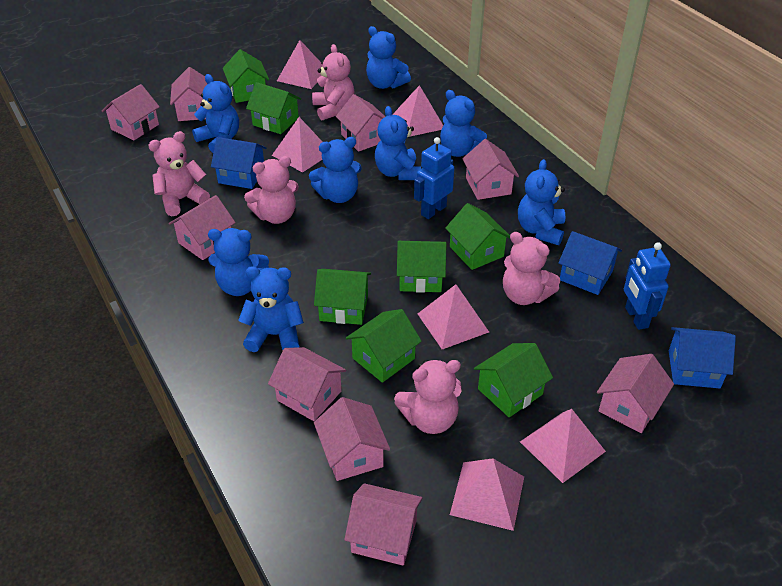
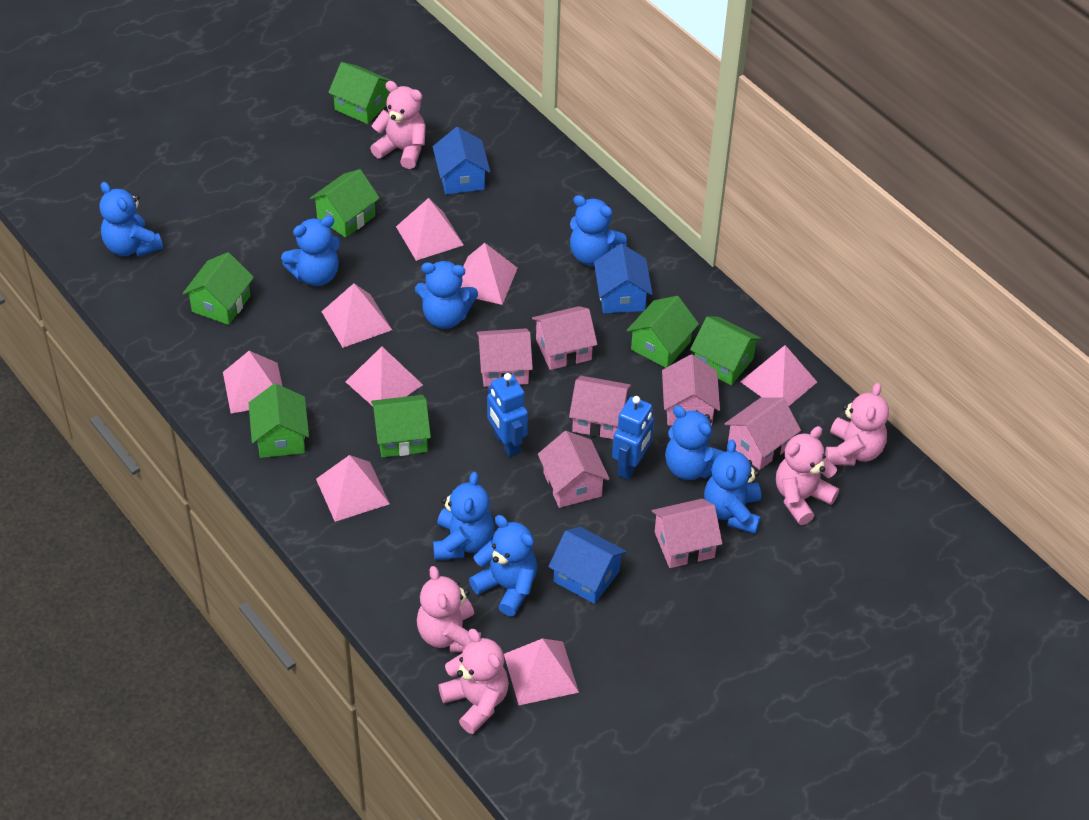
pink house: 9 -> 7
pink pyramid: 6 -> 8

